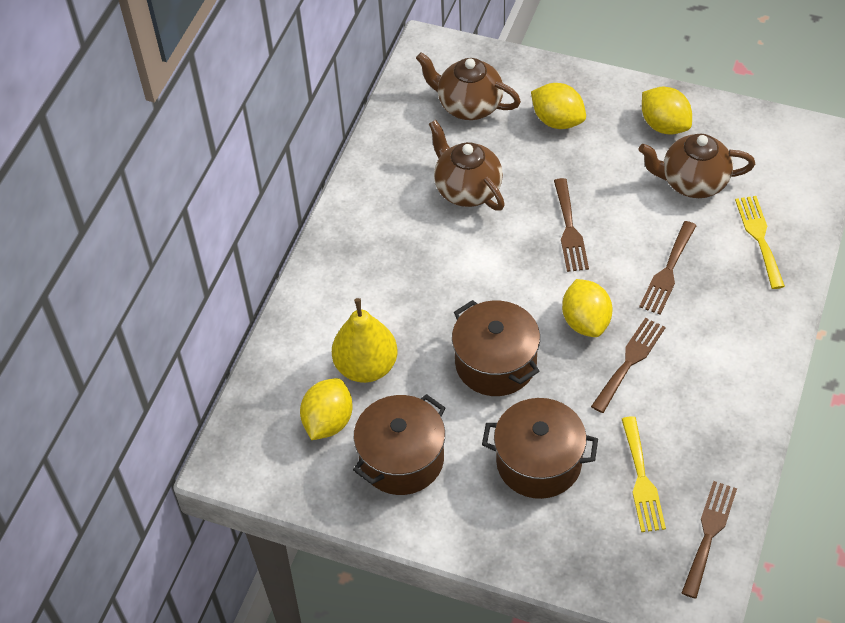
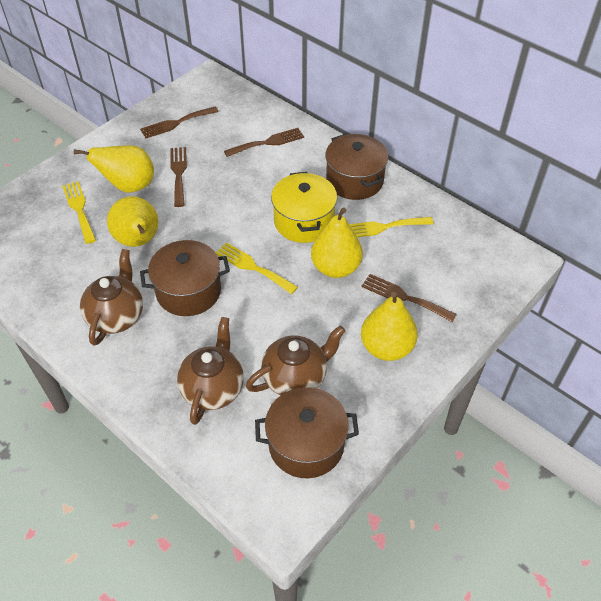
yellow fork: 2 -> 3
yellow lemon: 4 -> 0
yellow pear: 1 -> 4
yellow pot: 0 -> 1

